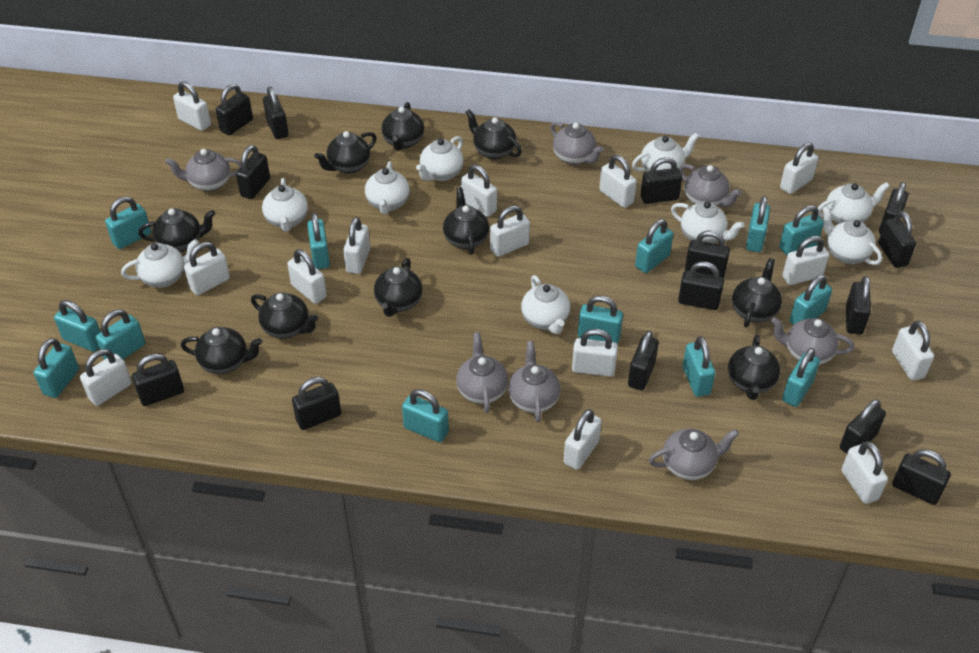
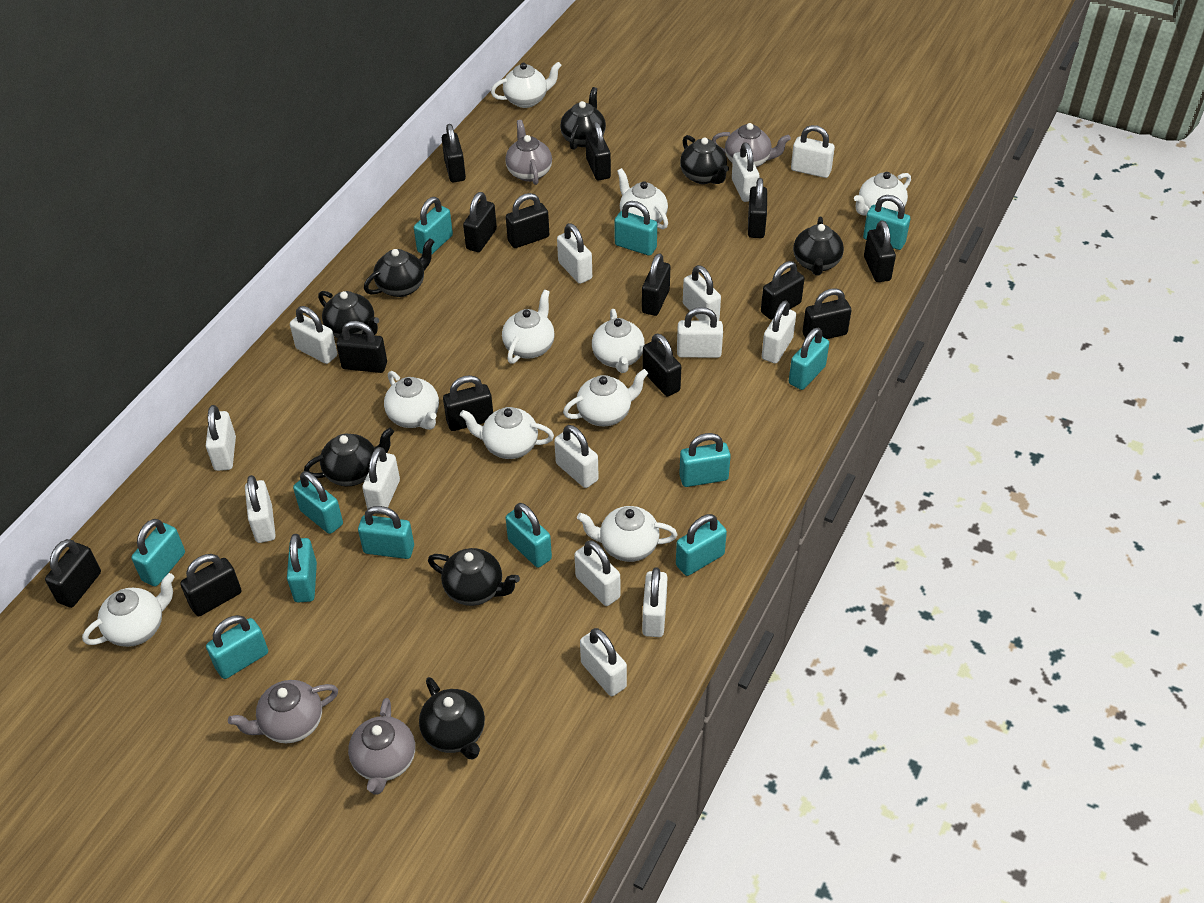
black teapot: 10 -> 8
grey teapot: 7 -> 4
turquoise padlock: 13 -> 12
white teapot: 9 -> 10

